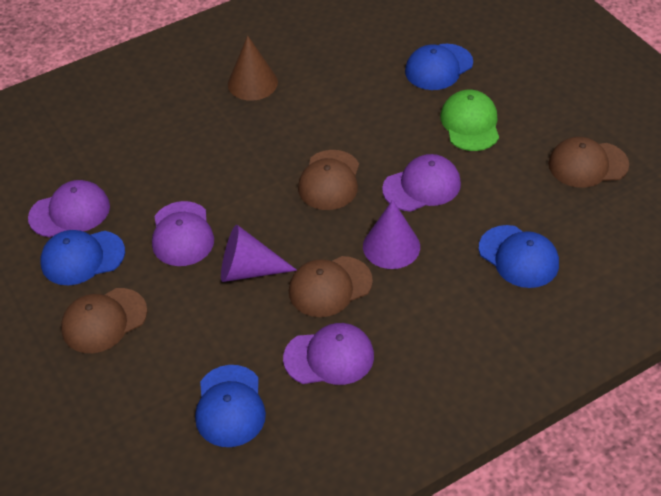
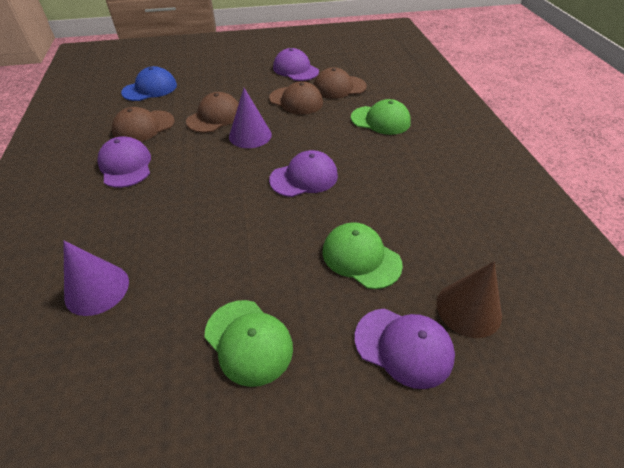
blue cap: 4 -> 1
green cap: 1 -> 3

